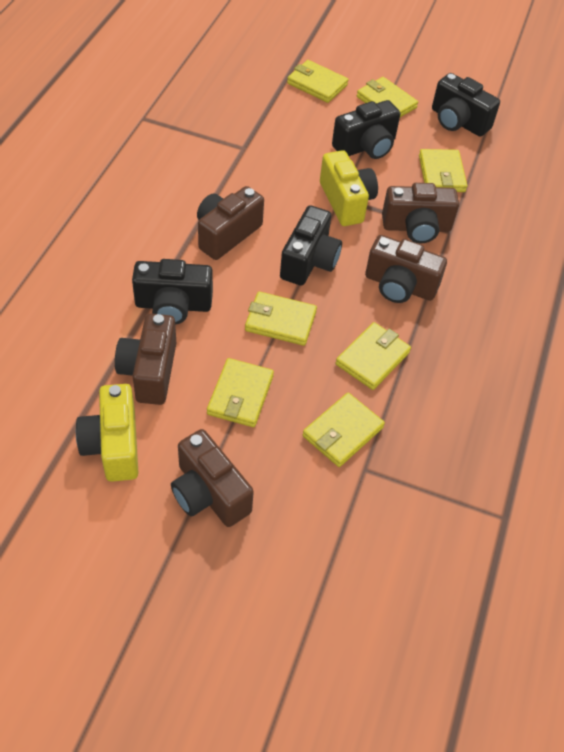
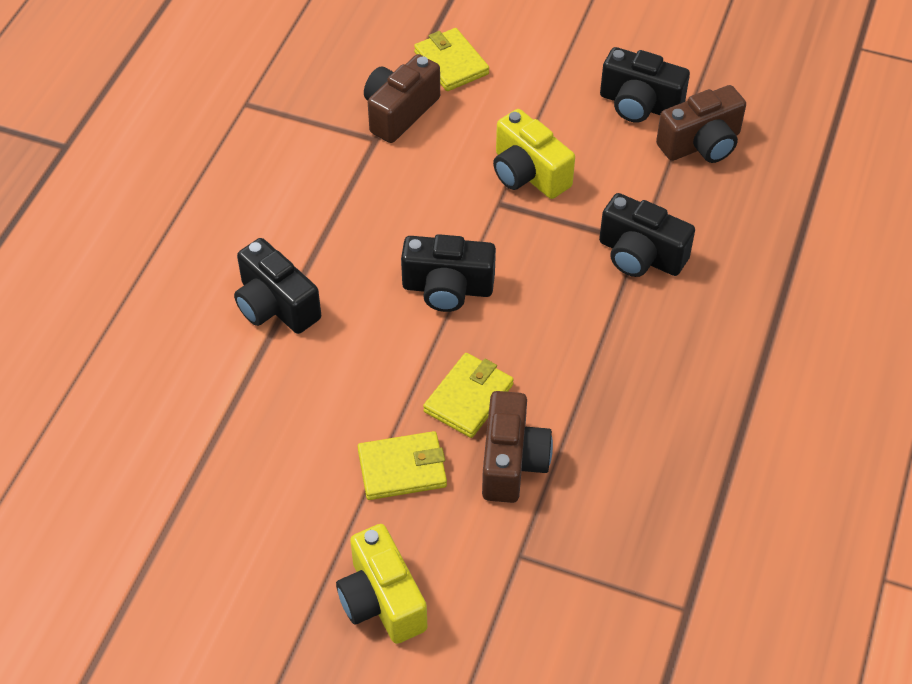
brown camera: 5 -> 3
yellow wallet: 7 -> 3

